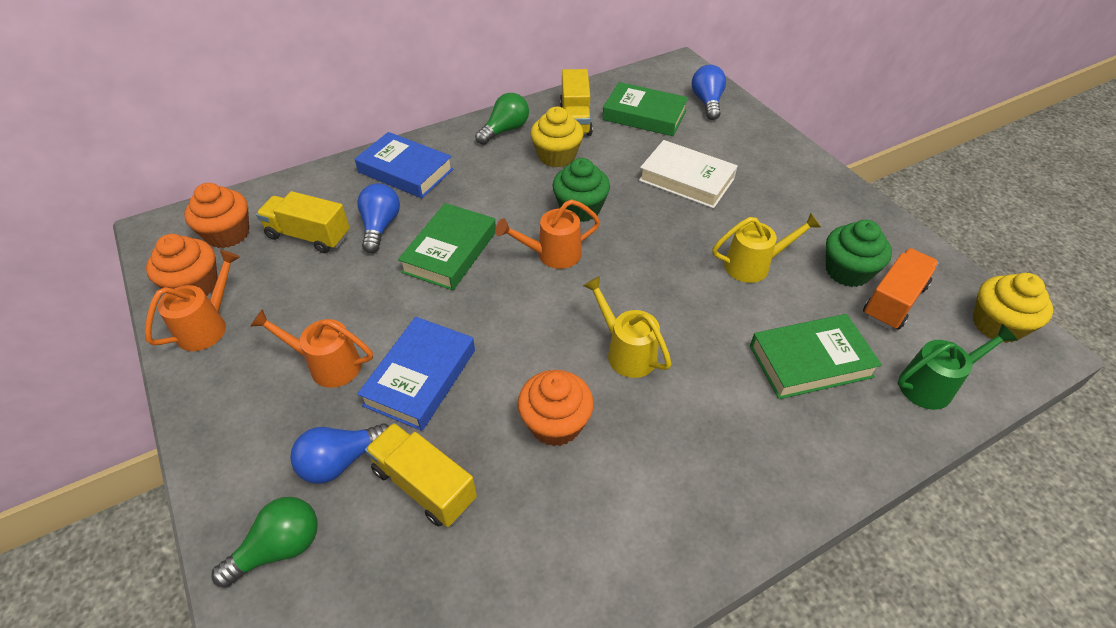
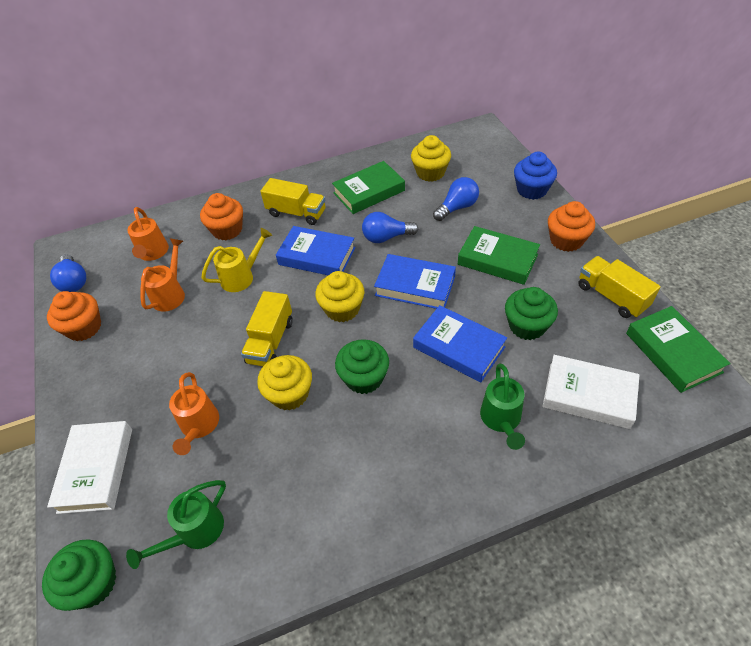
blue book: 2 -> 3
blue cupcake: 0 -> 1
green cupcake: 2 -> 3
green light bulb: 2 -> 0
green watering can: 1 -> 2
orange truck: 1 -> 0
white book: 1 -> 2
yellow cupcake: 2 -> 3
yellow watering can: 2 -> 1

